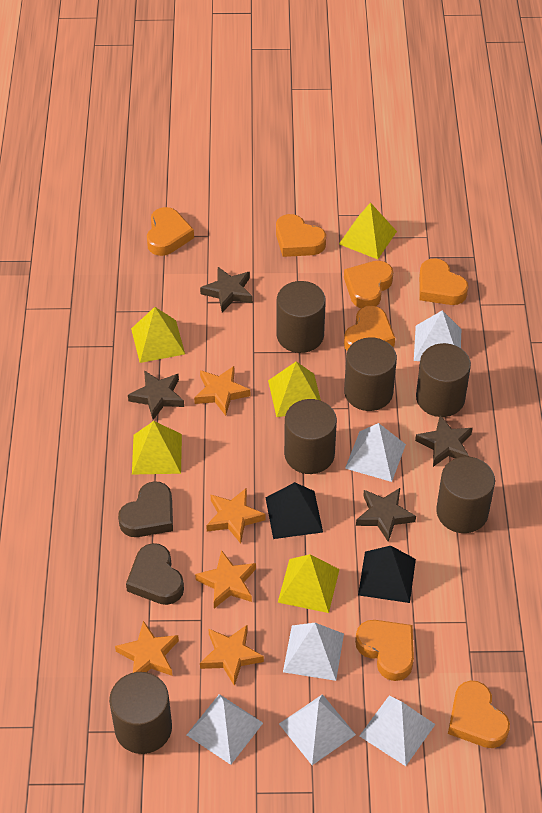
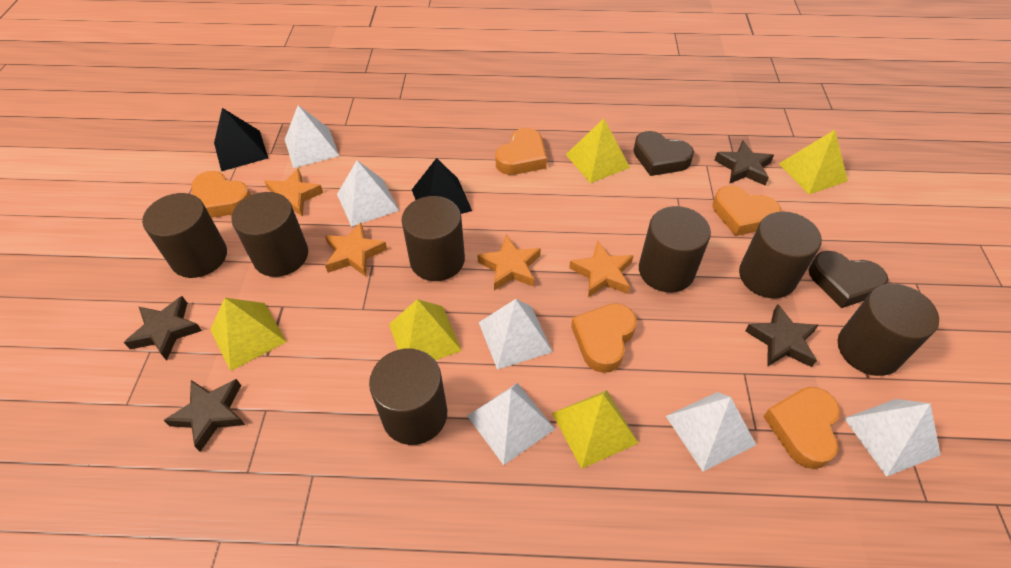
brown cylinder: 6 -> 7
orange heart: 7 -> 5
orange star: 5 -> 4

